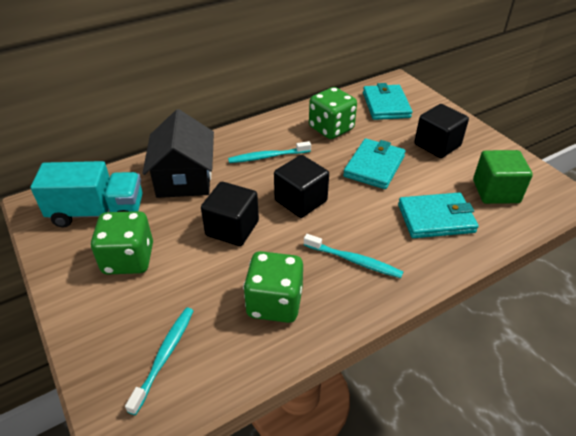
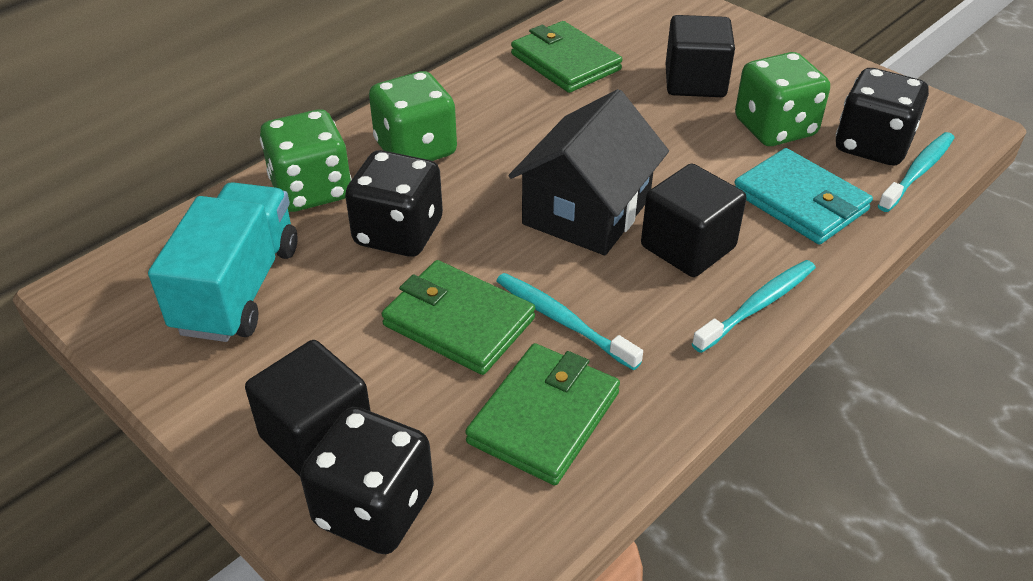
black dice: 0 -> 3
green cube: 1 -> 0
green wallet: 0 -> 3
turquoise wallet: 3 -> 1

